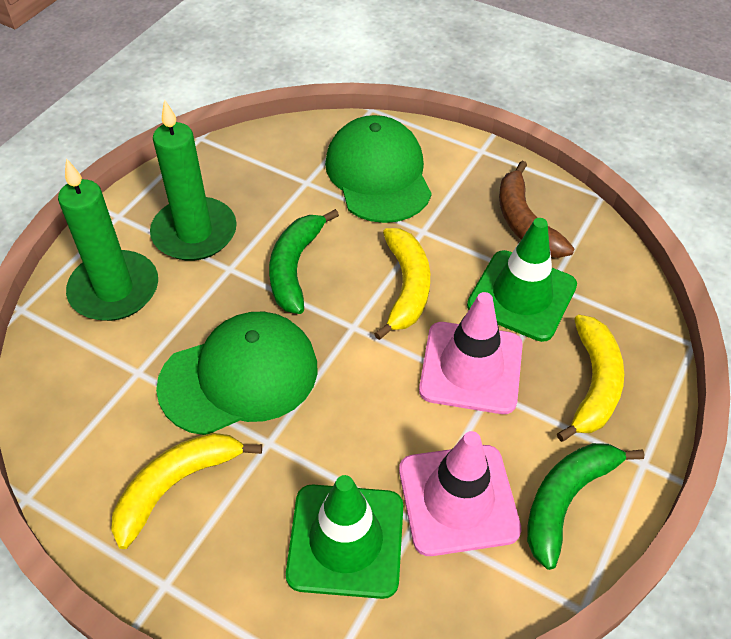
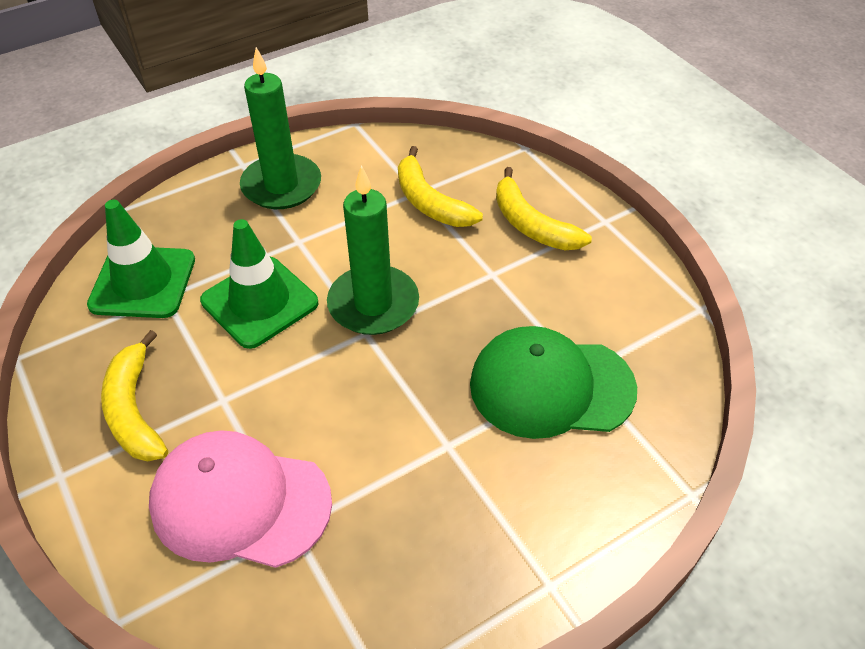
brown banana: 1 -> 0
green banana: 2 -> 0
green cap: 2 -> 1
pink cap: 0 -> 1
pink traffic cone: 2 -> 0

